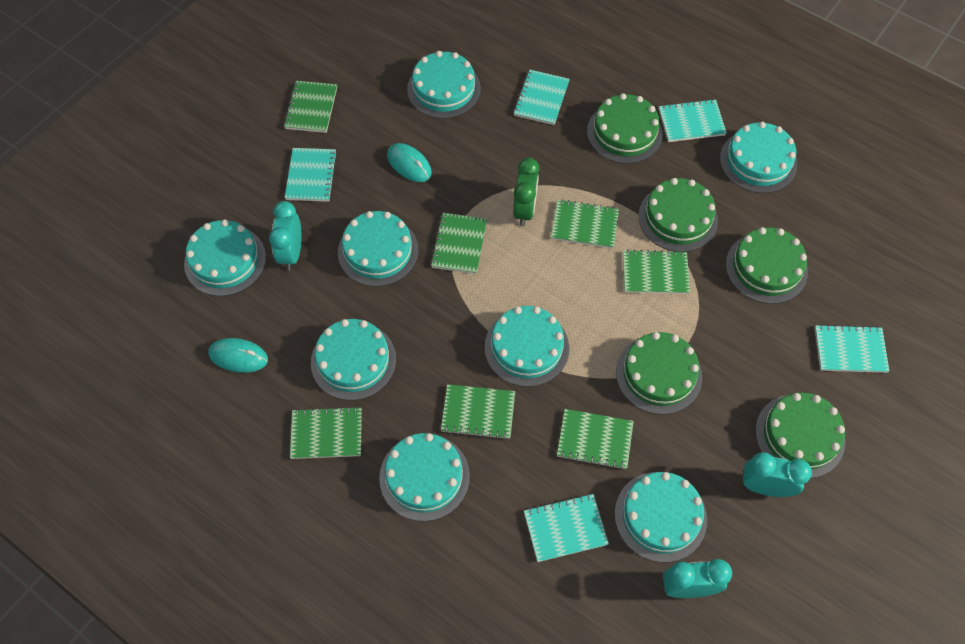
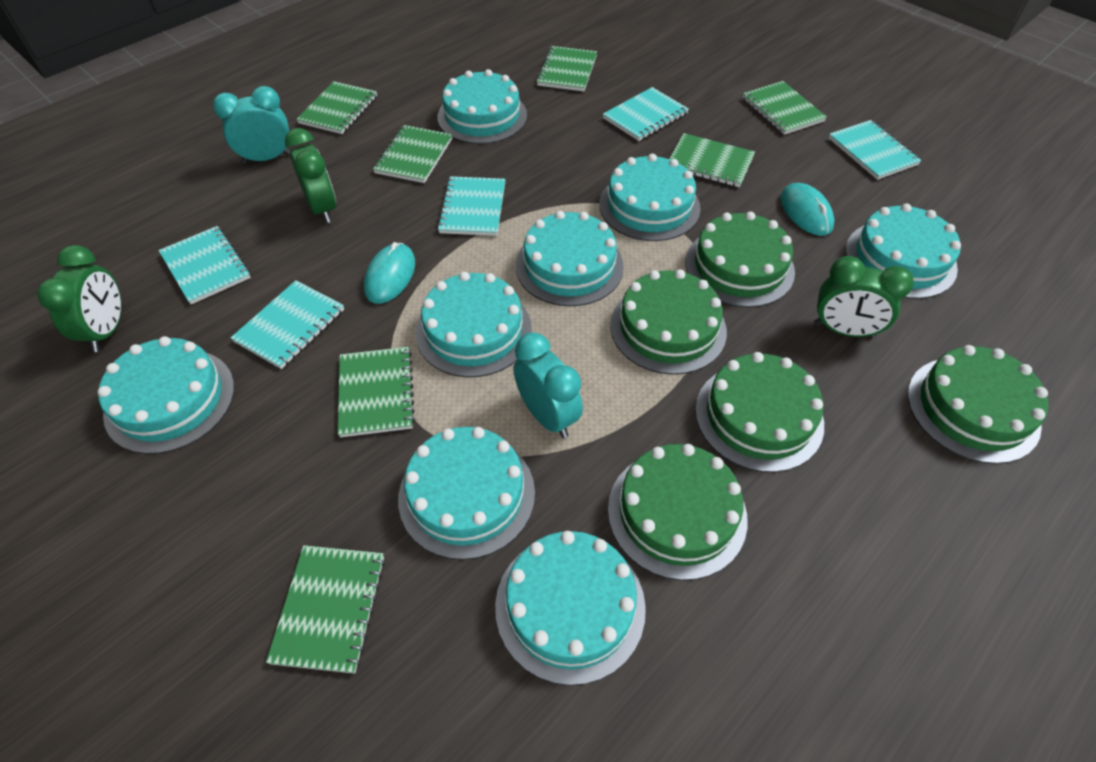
green clock: 1 -> 3
turquoise clock: 3 -> 2

